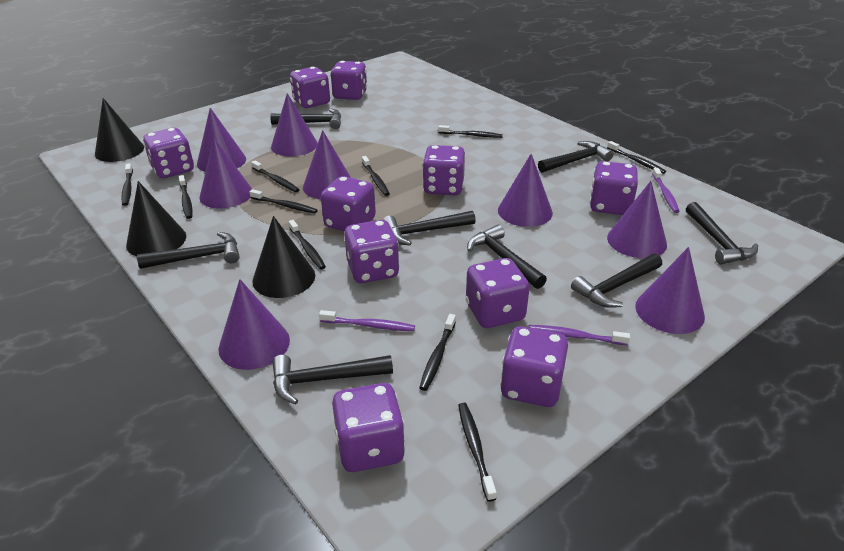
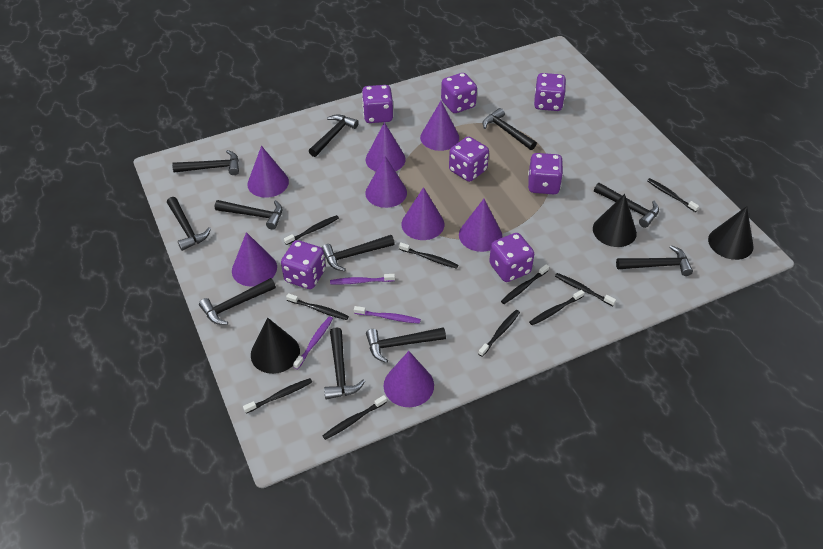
black hammer: 8 -> 11
purple dice: 10 -> 7

